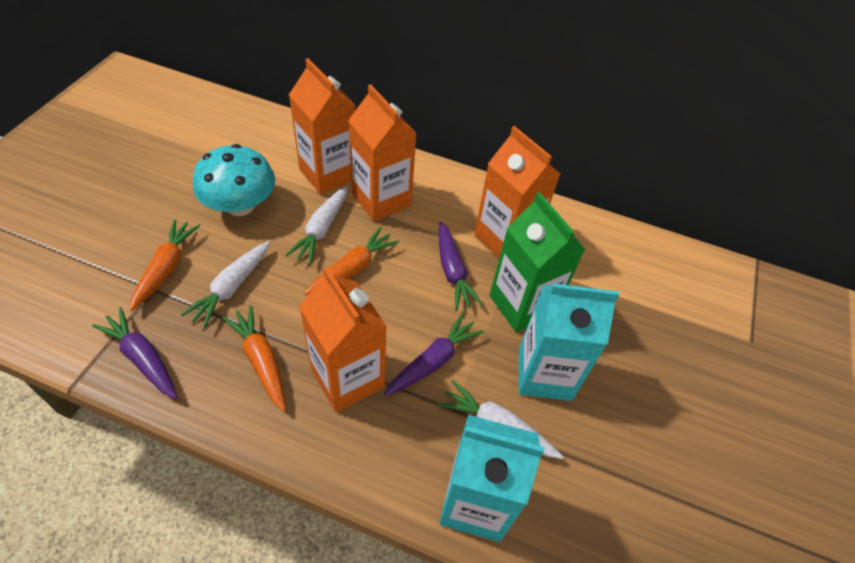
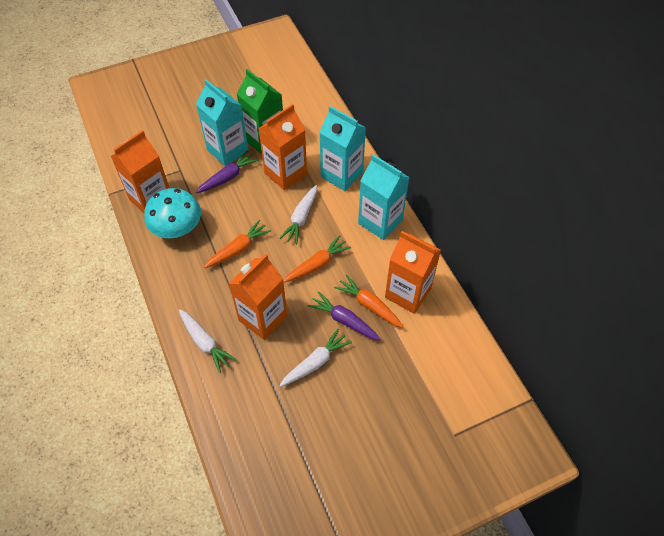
purple carrot: 3 -> 2
turquoise carton: 2 -> 3

